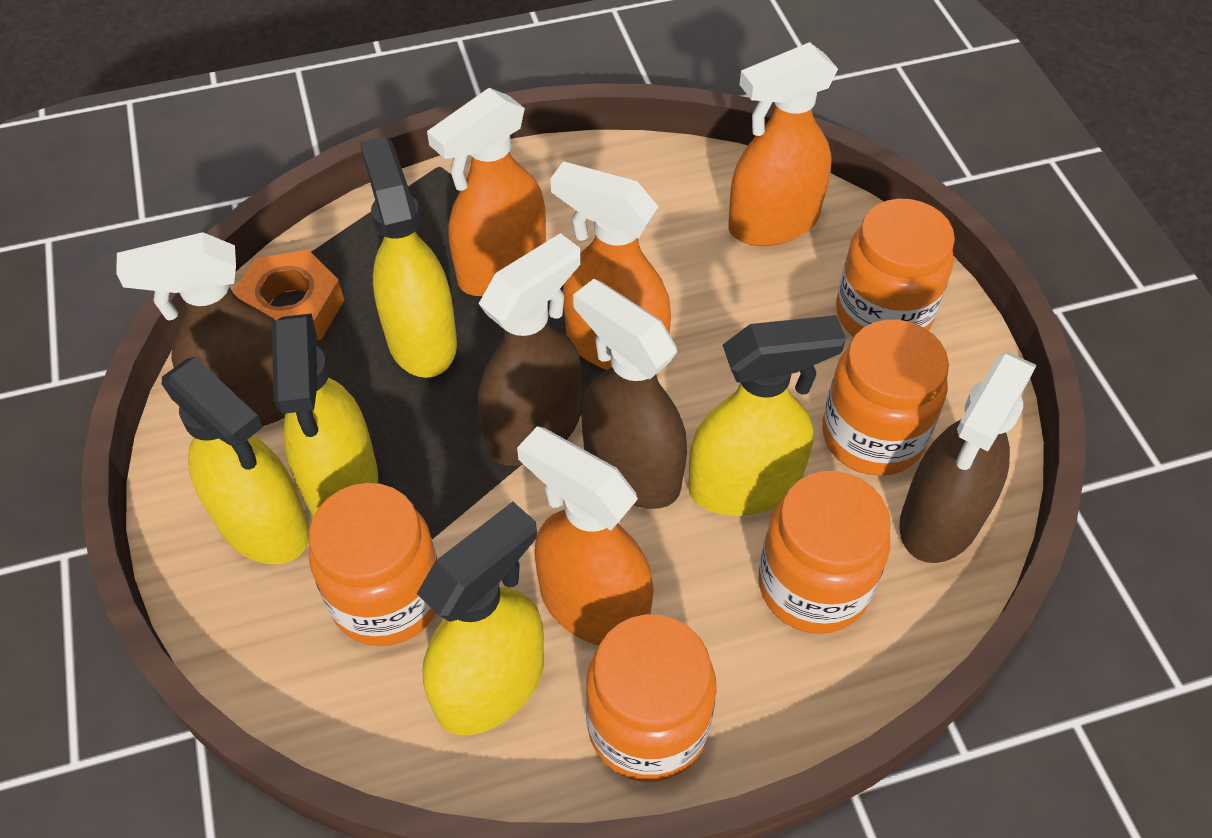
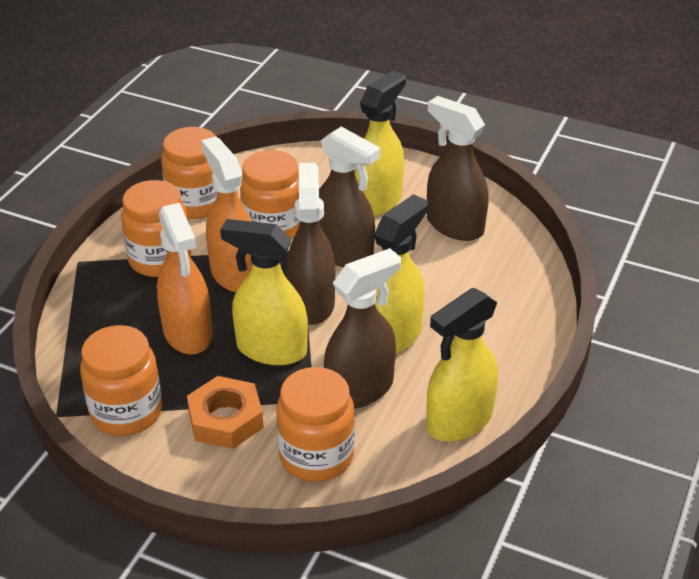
orange spray bottle: 4 -> 2
yellow spray bottle: 5 -> 4

